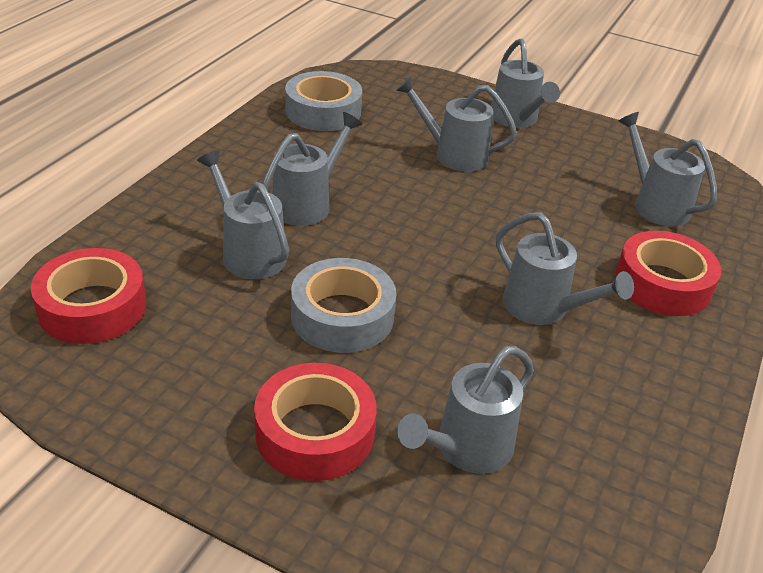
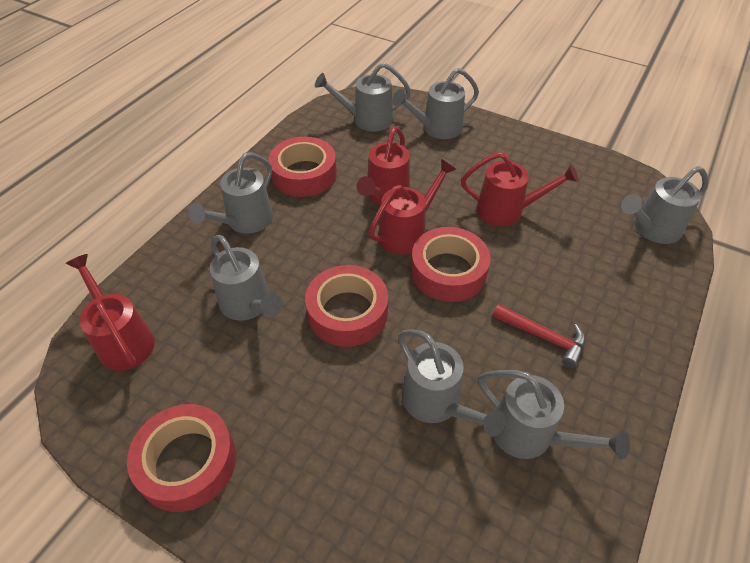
grey tape: 2 -> 0
red hammer: 0 -> 1
red tape: 3 -> 4
red watering can: 0 -> 4

